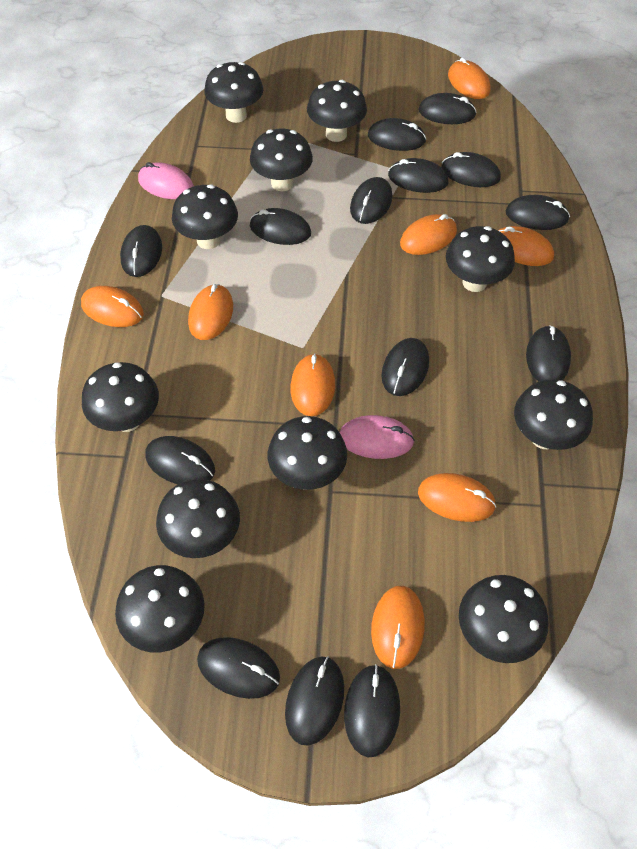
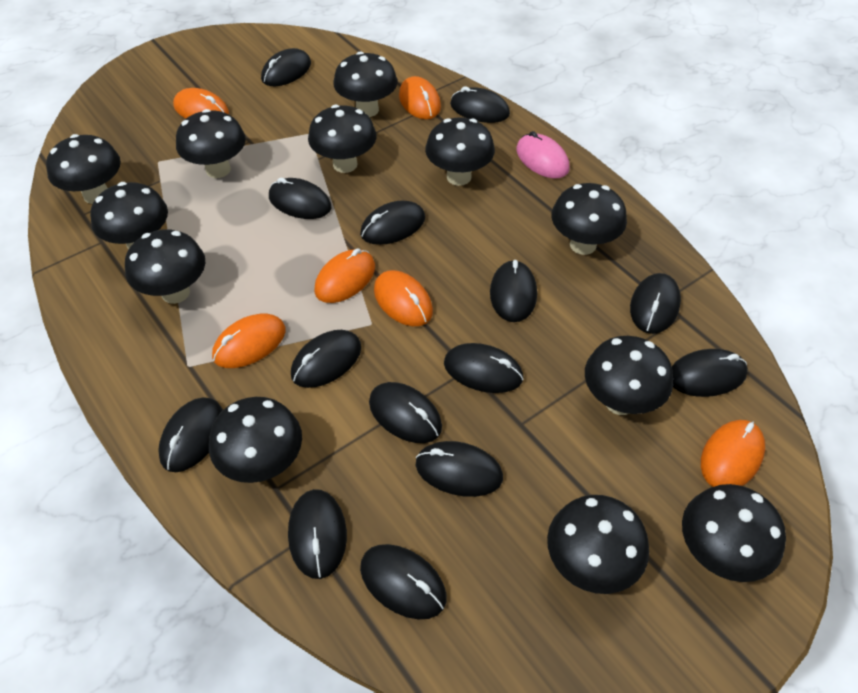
black mushroom: 11 -> 12
orange mouse: 8 -> 6
pink mouse: 2 -> 1

